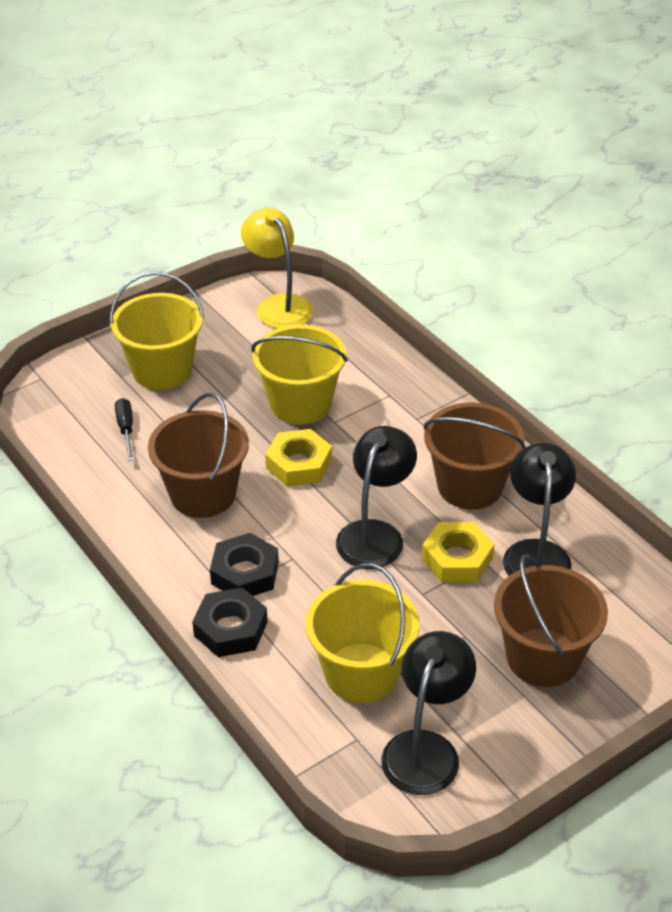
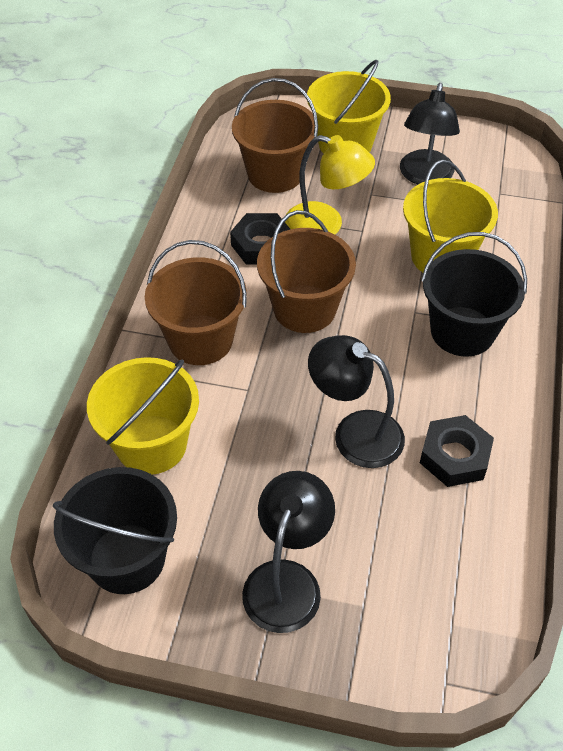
black bucket: 0 -> 2
black screwdriver: 1 -> 0
yellow nut: 2 -> 0

